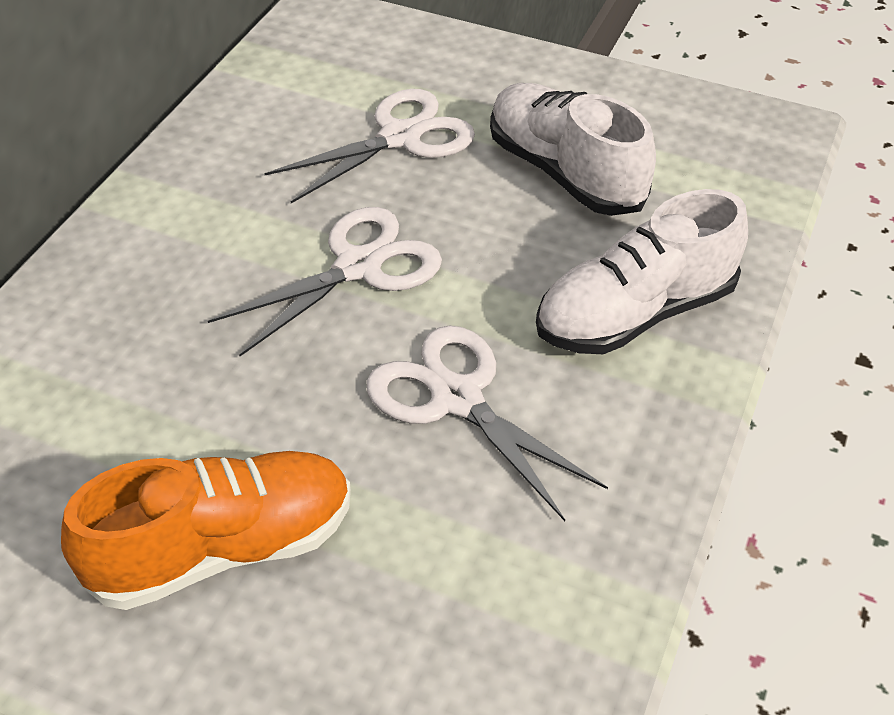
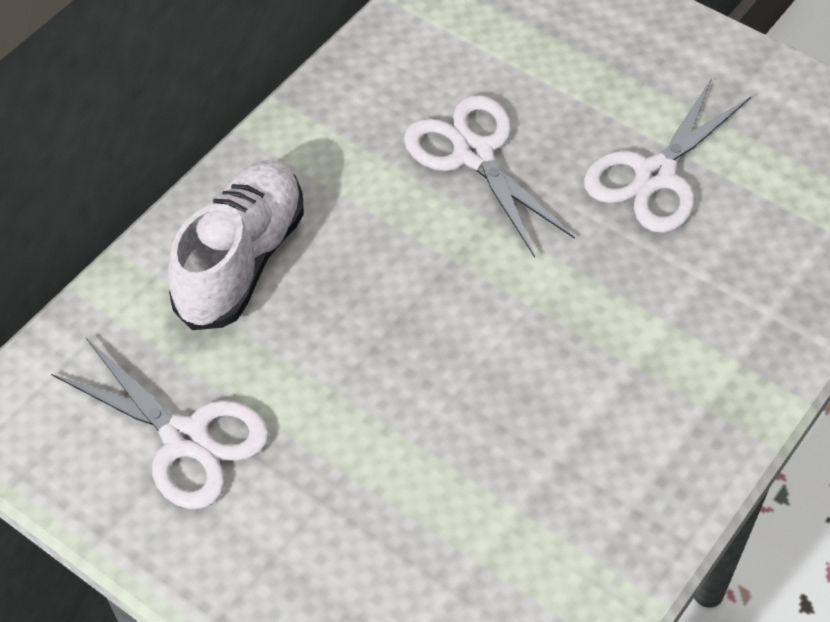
orange shoe: 1 -> 0
white shoe: 2 -> 1

